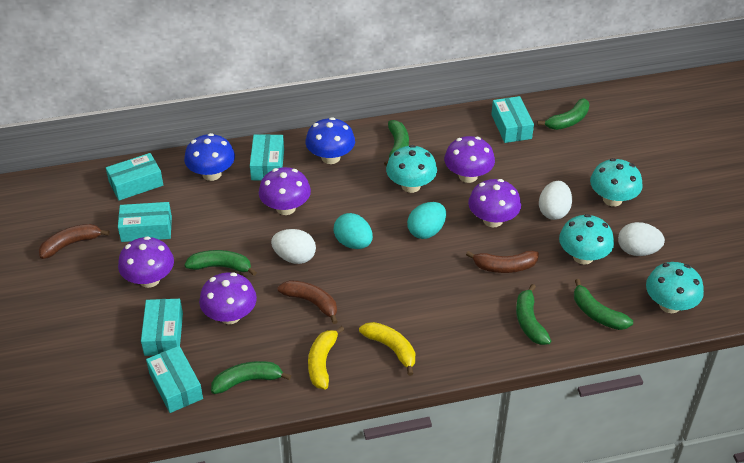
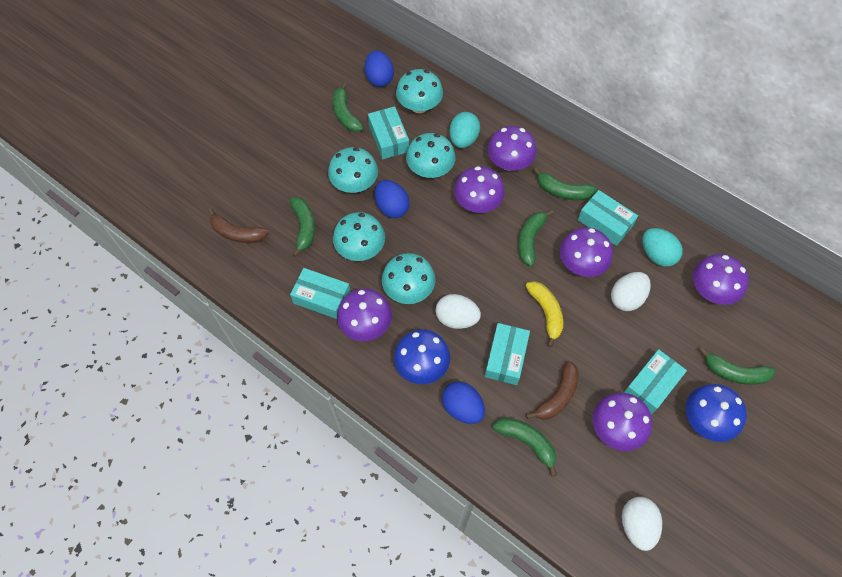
blue egg: 0 -> 3
brown banana: 3 -> 2
purple mushroom: 5 -> 6
turquoise box: 6 -> 5
turquoise mushroom: 4 -> 5
yellow banana: 2 -> 1

